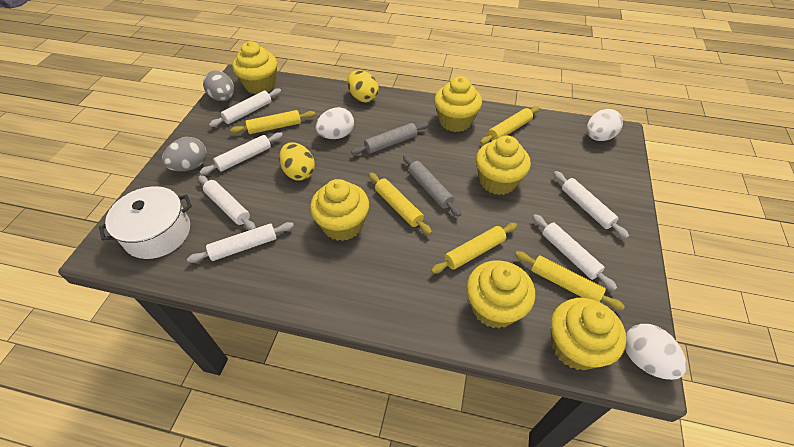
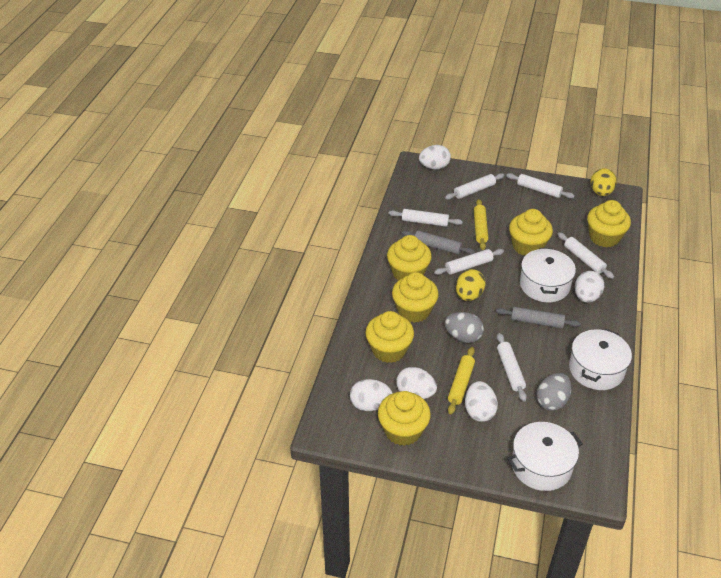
white egg: 3 -> 5
white pot: 1 -> 3
yellow rolling pin: 5 -> 2

